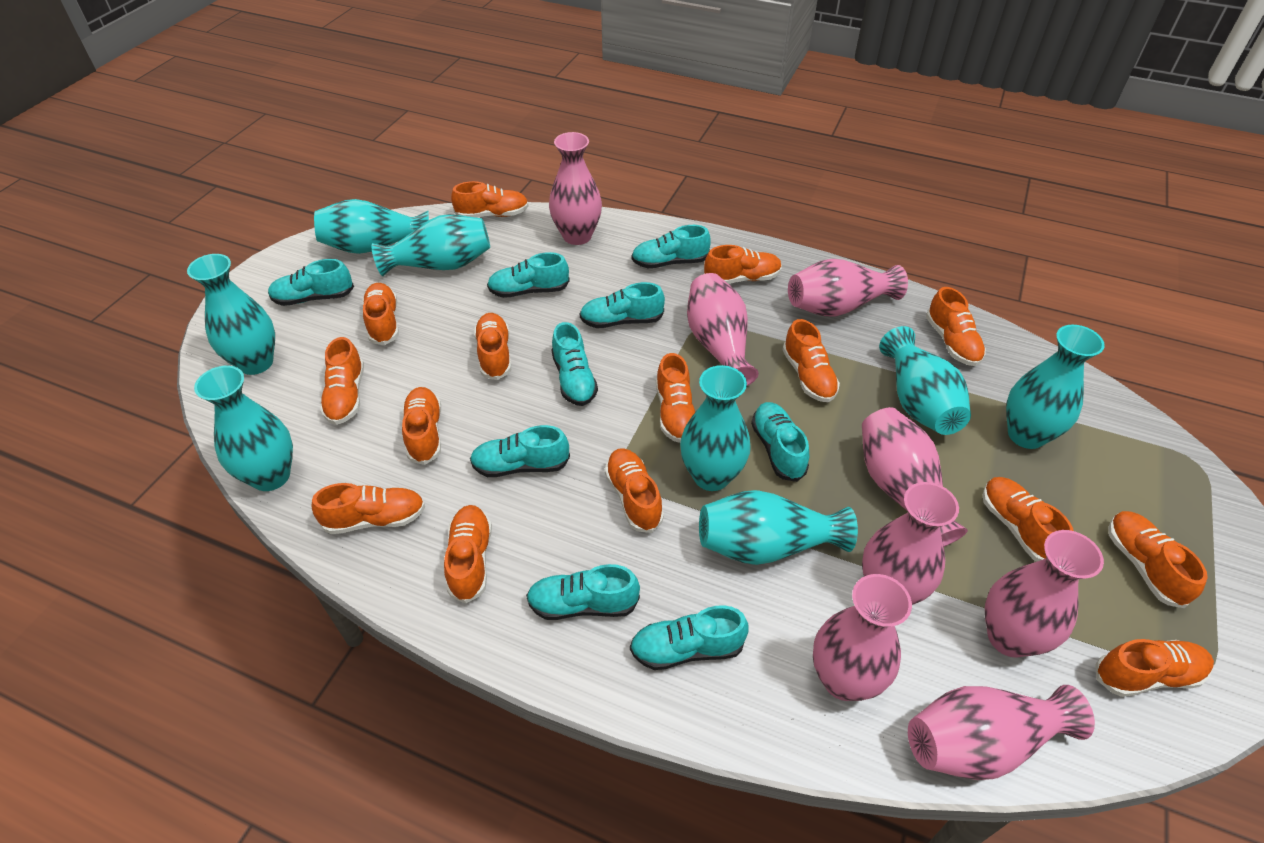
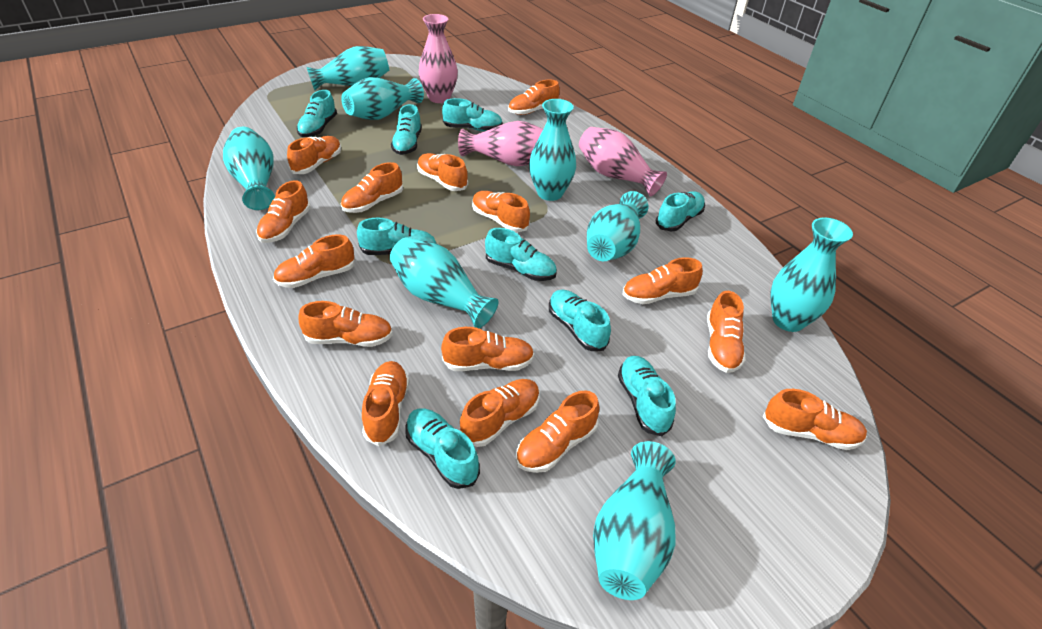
pink vase: 8 -> 3

